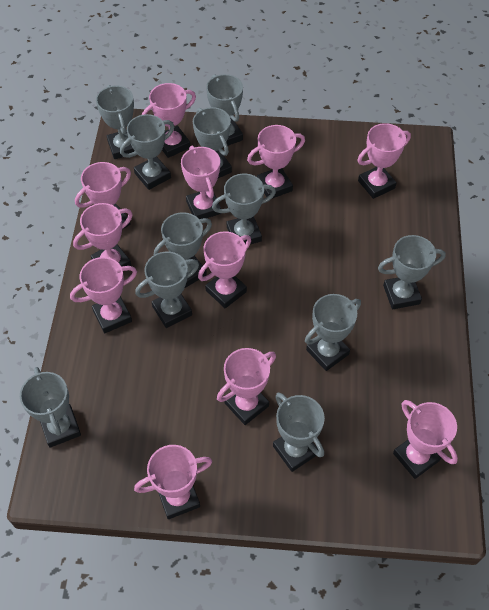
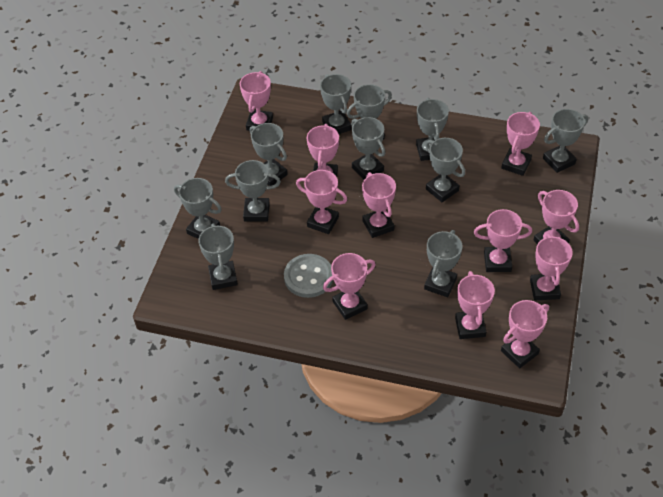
grey button: 0 -> 1

